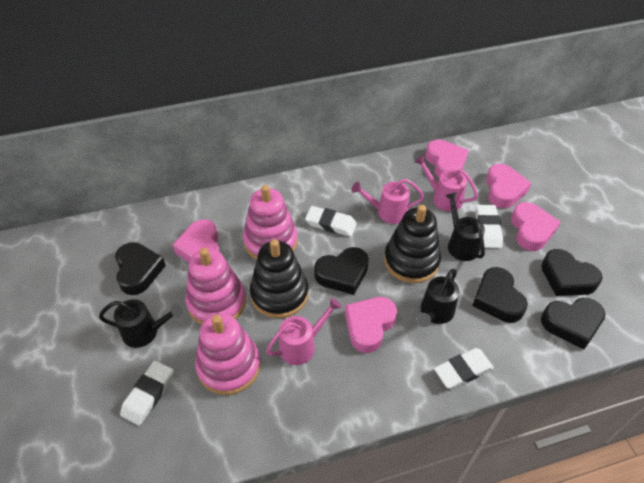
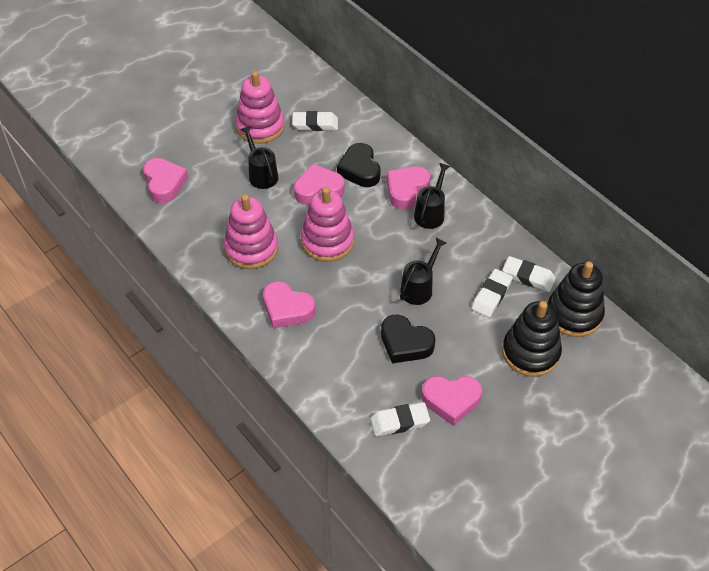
black heart: 5 -> 2
pink watering can: 3 -> 0

